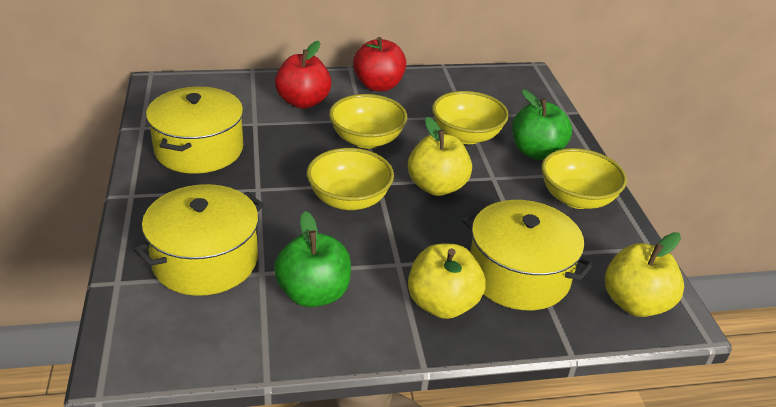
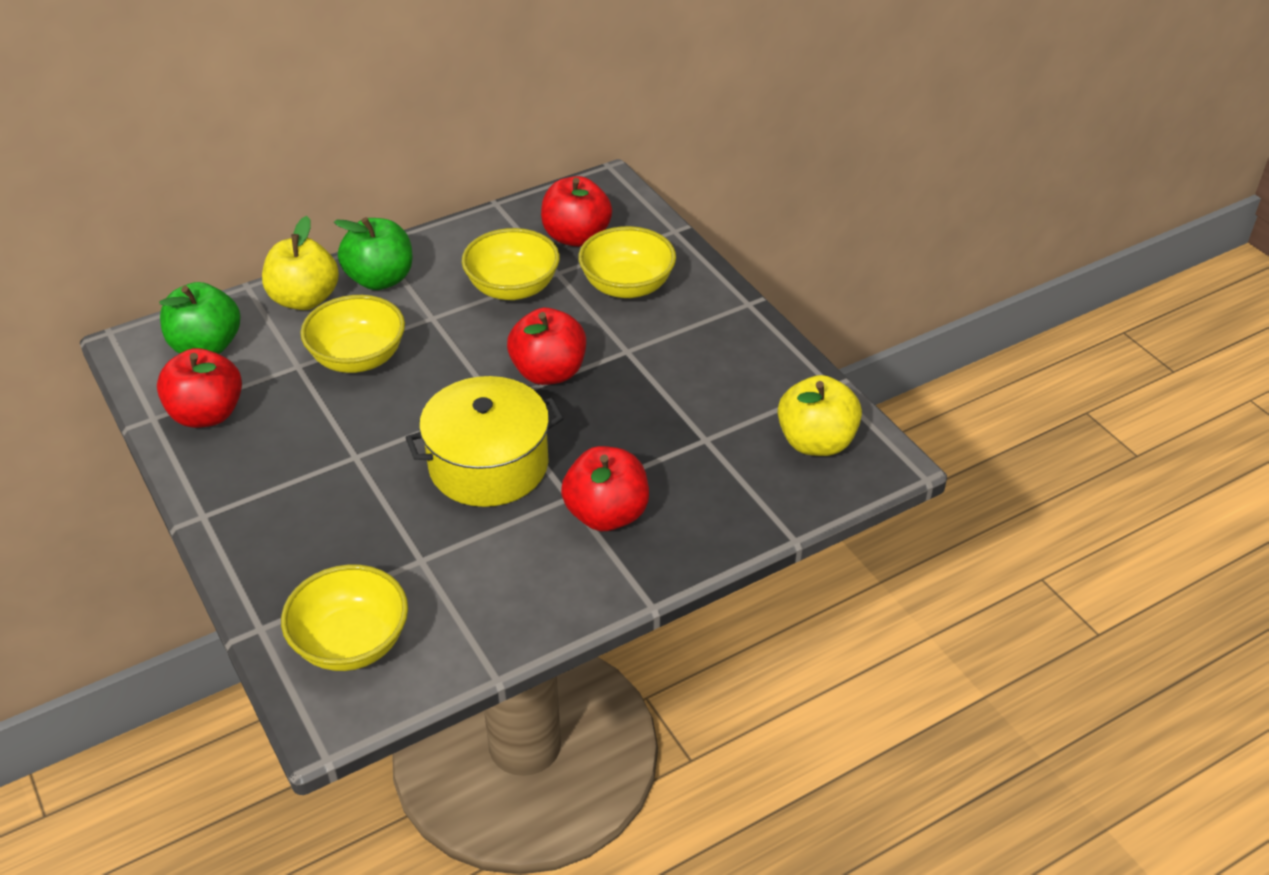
red apple: 2 -> 4
yellow apple: 3 -> 2
yellow pot: 3 -> 1

